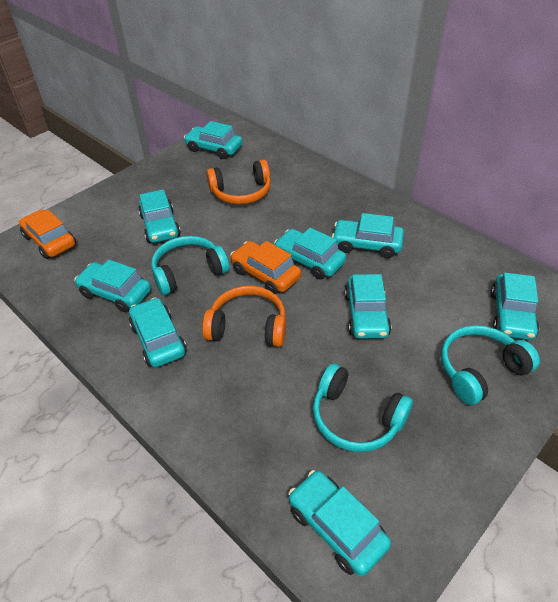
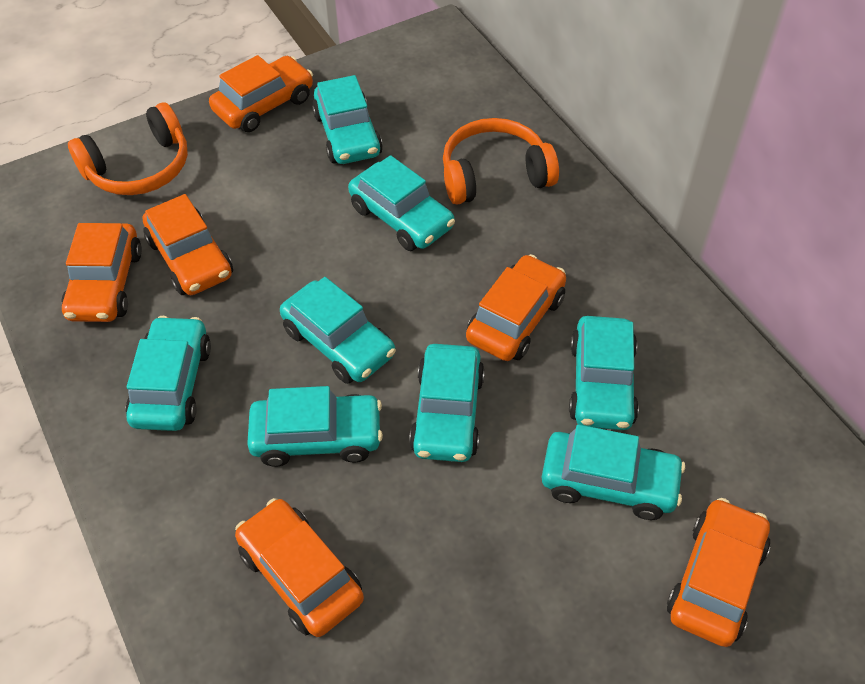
orange car: 2 -> 6
turquoise car: 9 -> 8
turquoise headphones: 3 -> 0

